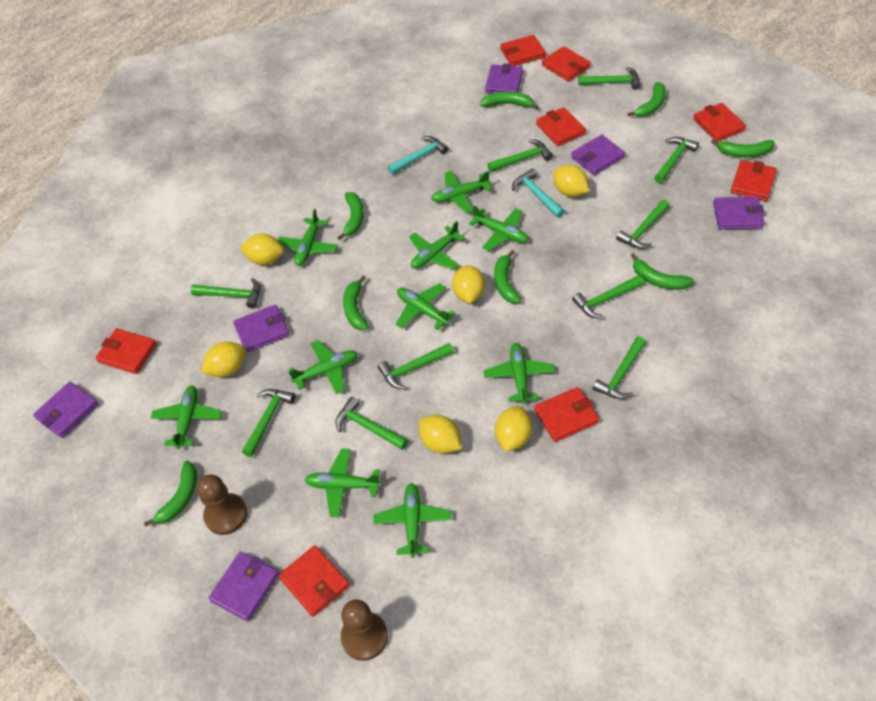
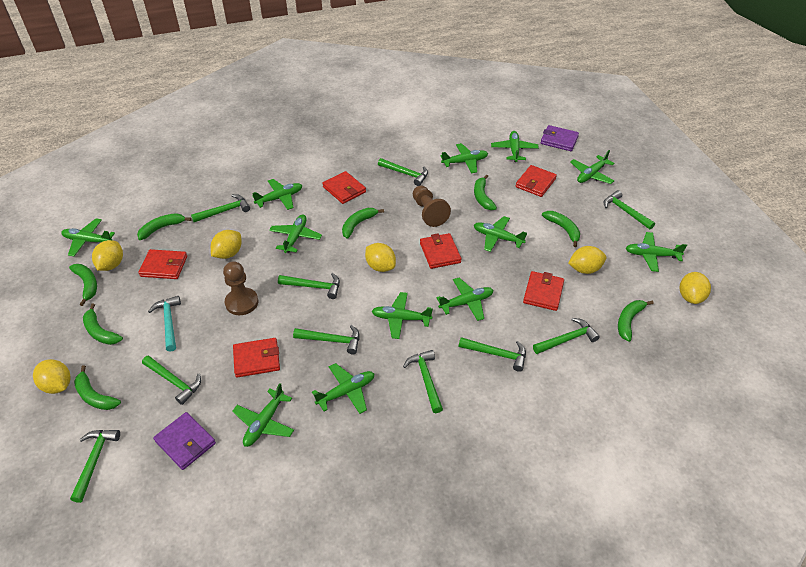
green plane: 10 -> 12
purple wallet: 6 -> 2
red wallet: 8 -> 6
turquoise hammer: 2 -> 1

